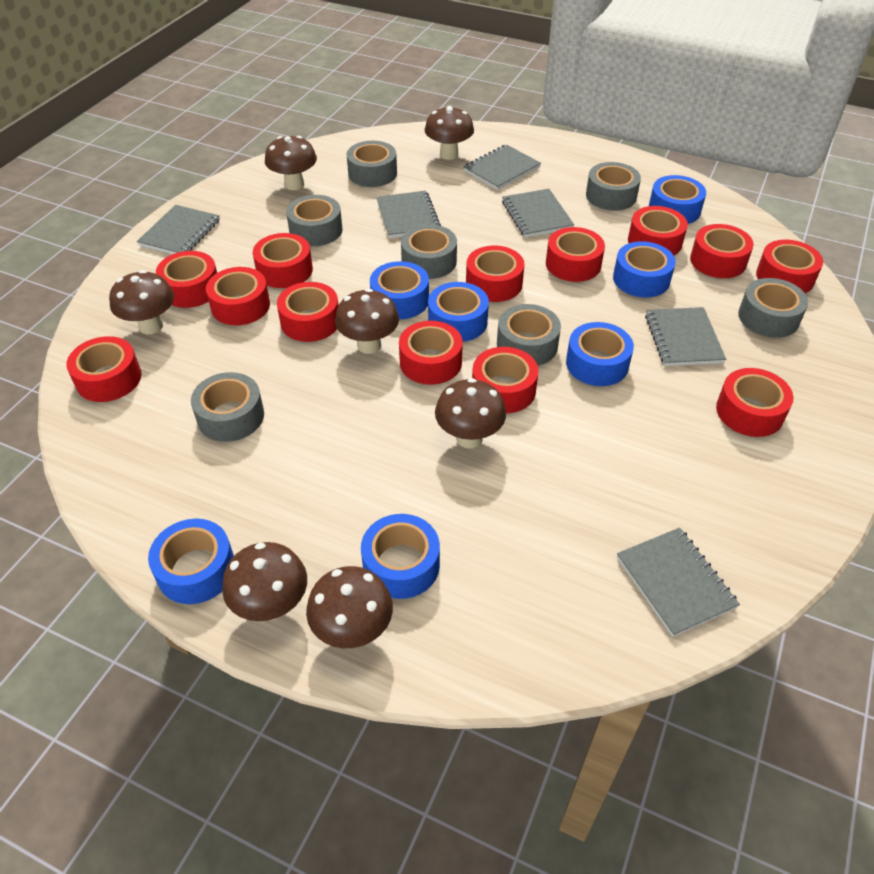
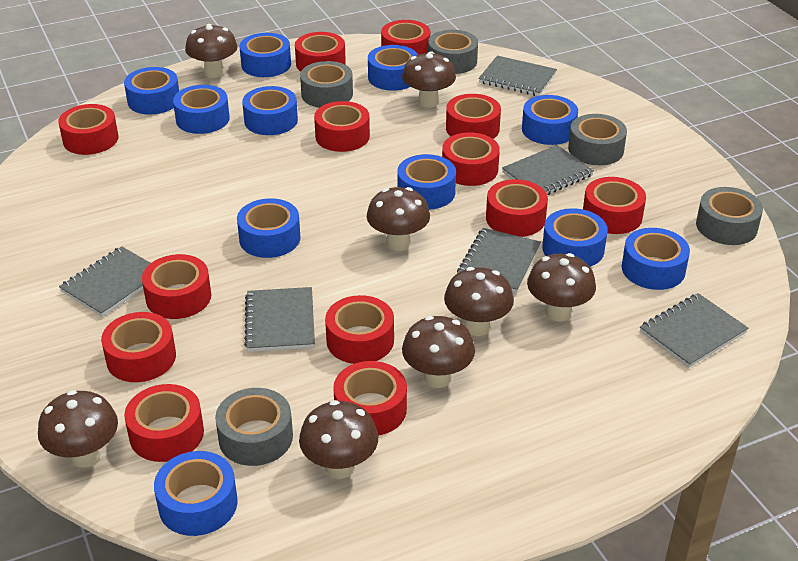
blue tape: 7 -> 11
brown mushroom: 7 -> 8
grey tape: 7 -> 5

